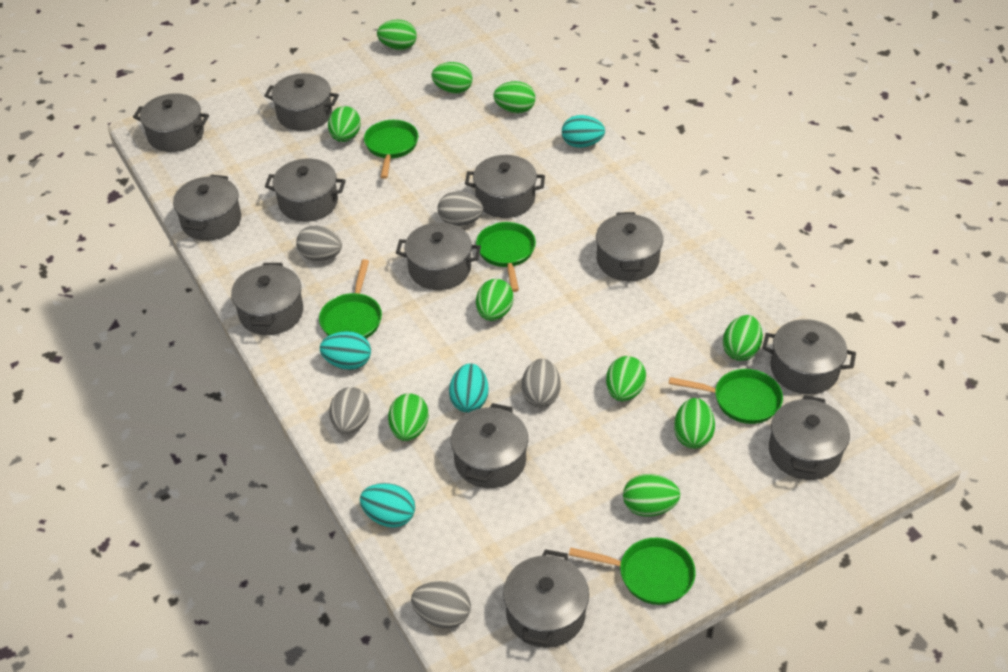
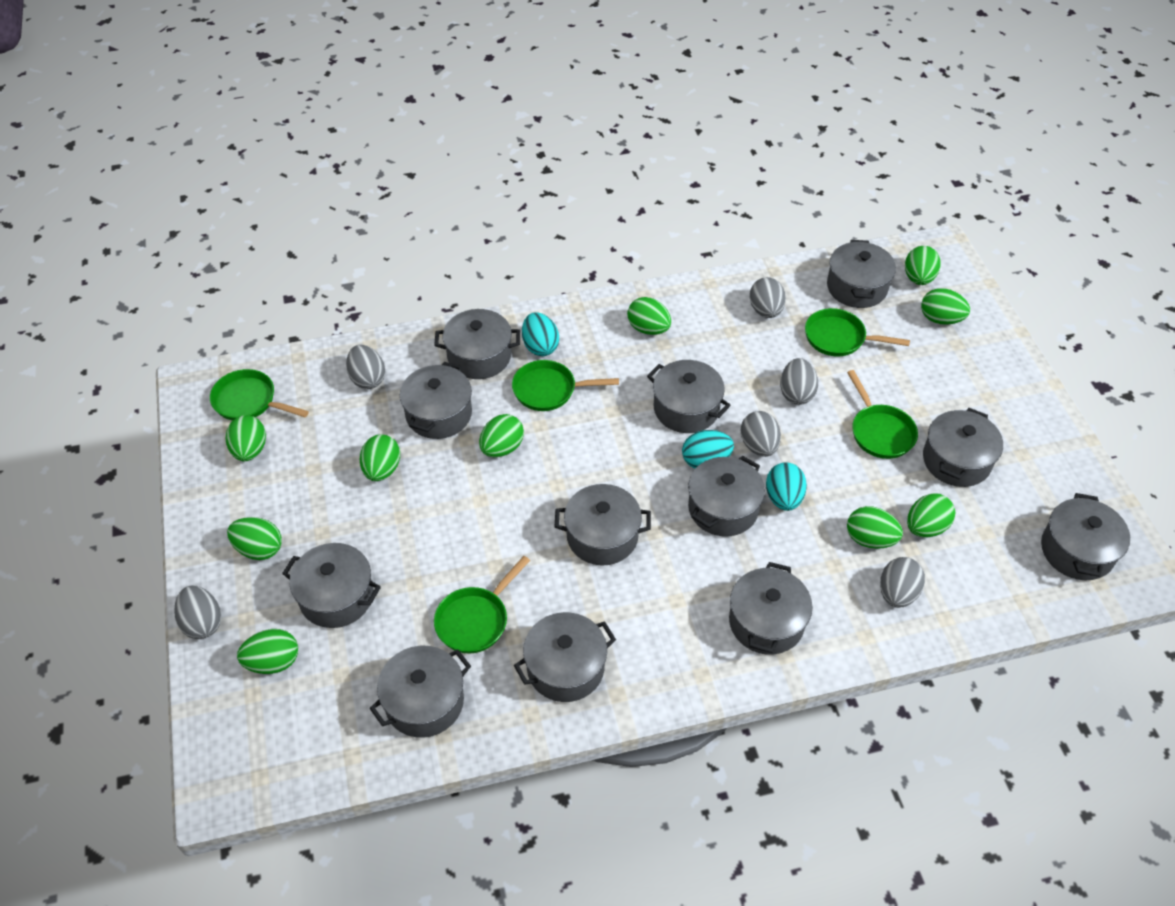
grey egg: 5 -> 6
turquoise egg: 4 -> 3

